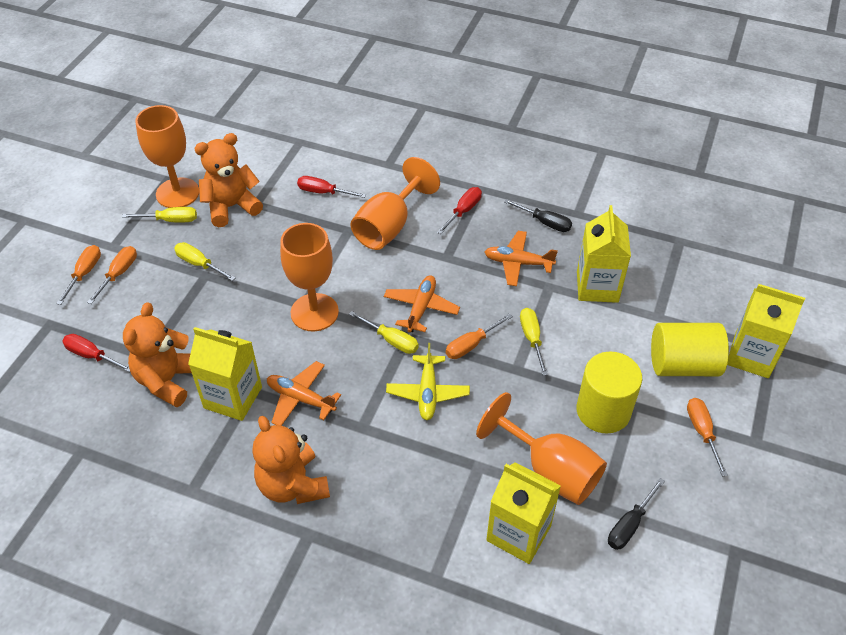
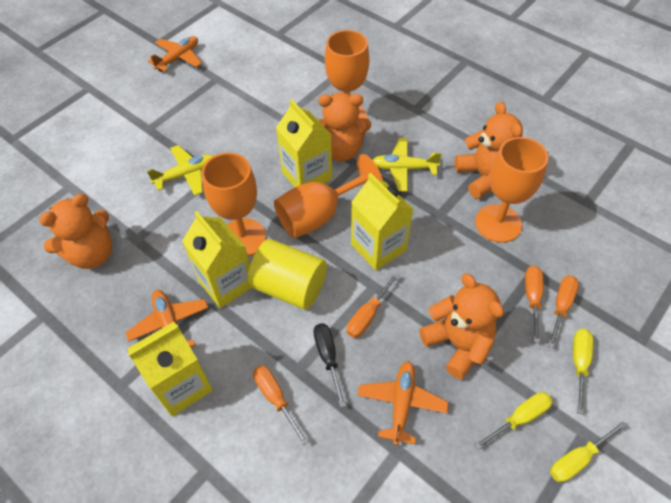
black screwdriver: 2 -> 1
orange teddy bear: 3 -> 4
red screwdriver: 3 -> 0
yellow cylinder: 2 -> 1
yellow plane: 1 -> 2
yellow screwdriver: 4 -> 3

